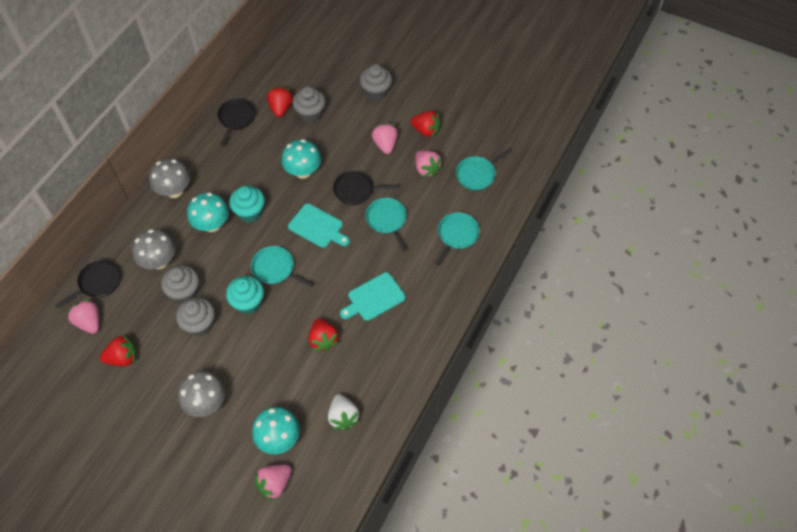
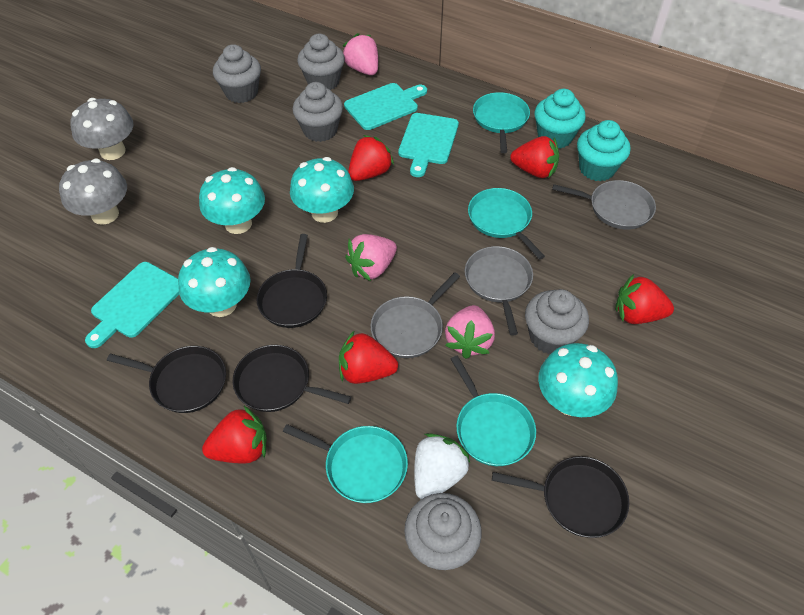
black pan: 3 -> 4
grey cupcake: 4 -> 5
grey mushroom: 3 -> 2
grey pan: 0 -> 3
pink strawberry: 4 -> 3
red strawberry: 4 -> 5
turquoise cutting board: 2 -> 3
turquoise mushroom: 3 -> 4

